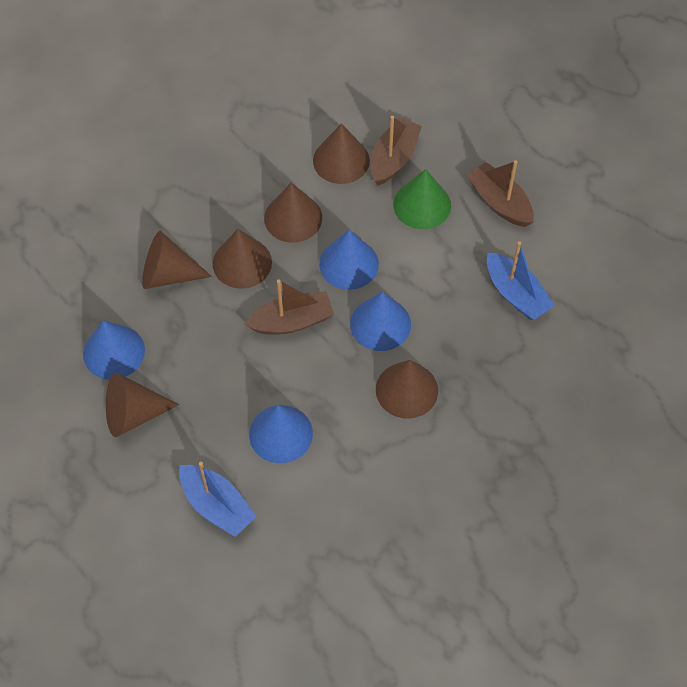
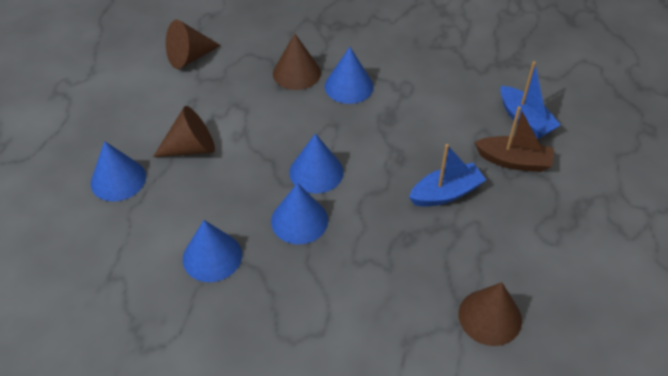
blue cone: 4 -> 5
brown boat: 3 -> 1
brown cone: 6 -> 4
green cone: 1 -> 0

